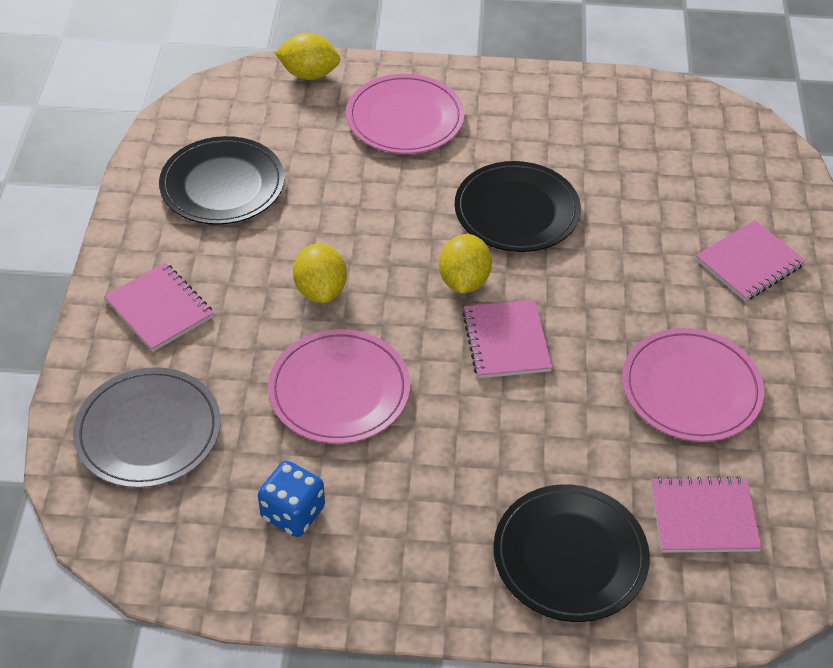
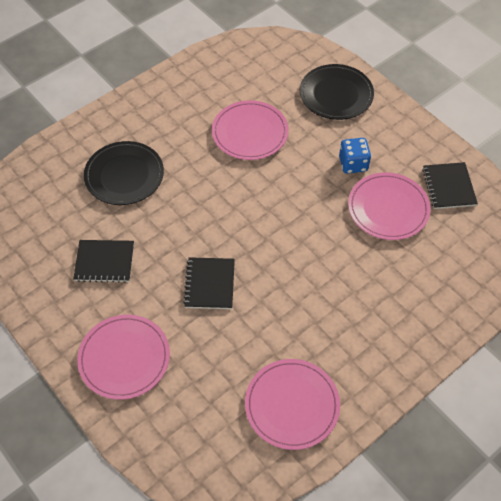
black notebook: 0 -> 3
black plate: 3 -> 2
grey plate: 1 -> 0
pink notebook: 4 -> 0
pink plate: 3 -> 4
yellow lemon: 3 -> 0

